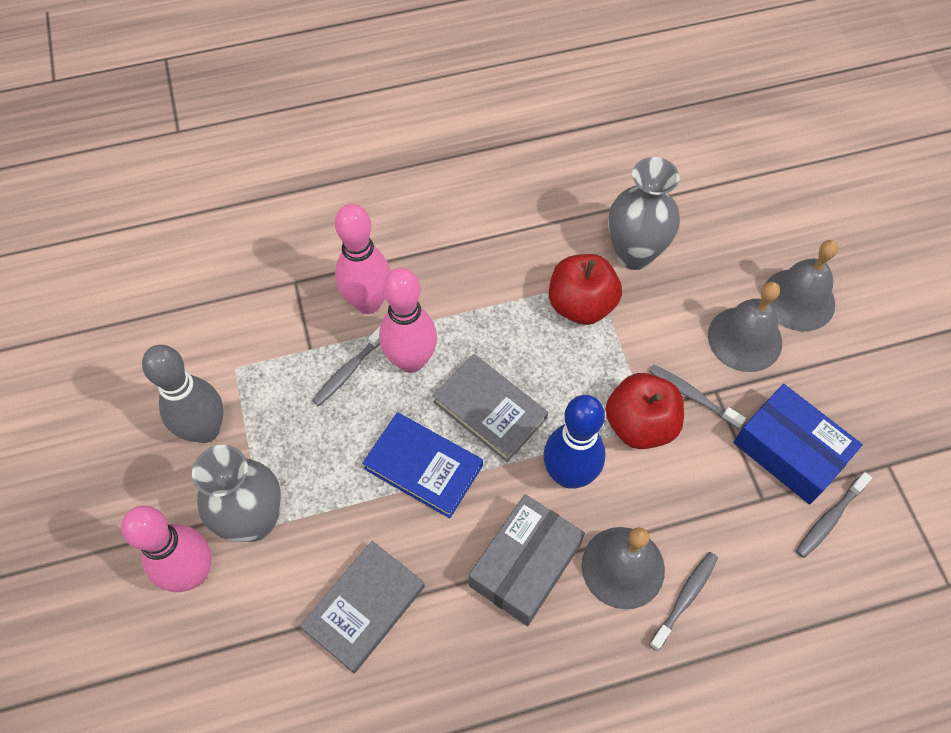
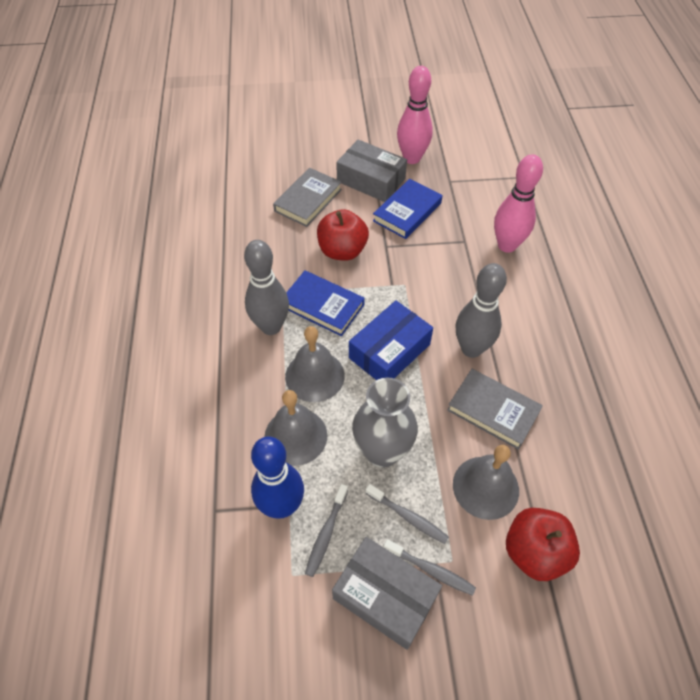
blue book: 1 -> 2
grey bowling pin: 1 -> 2
grey box: 1 -> 2
grey toothbrush: 4 -> 3
grey vase: 2 -> 1
pink bowling pin: 3 -> 2

